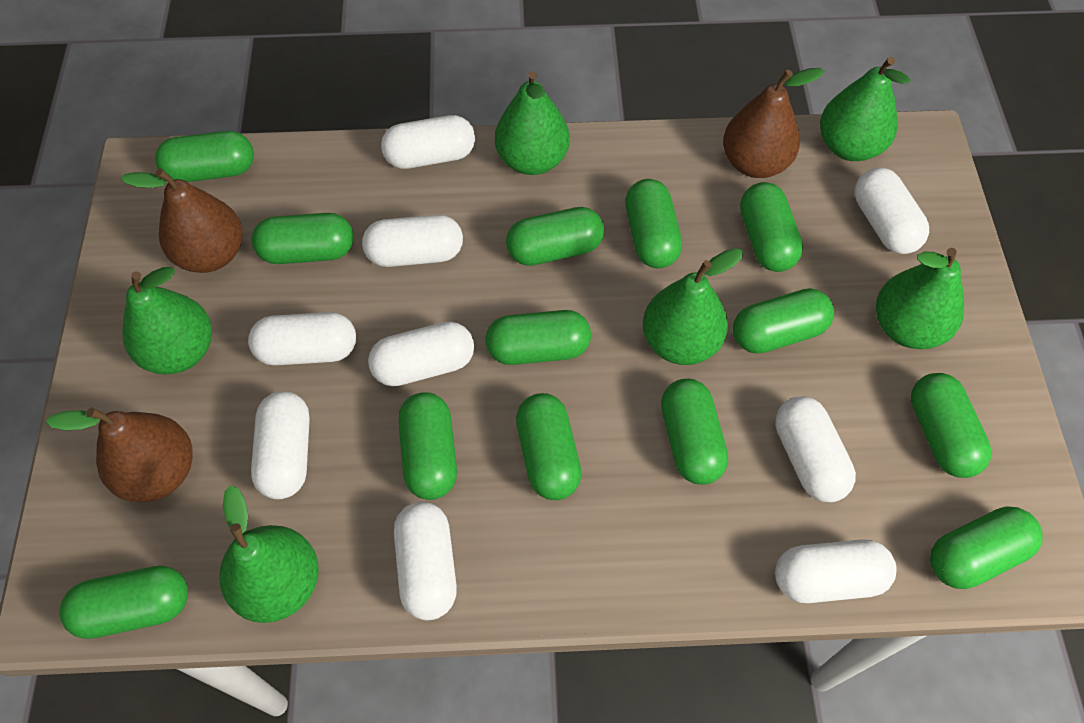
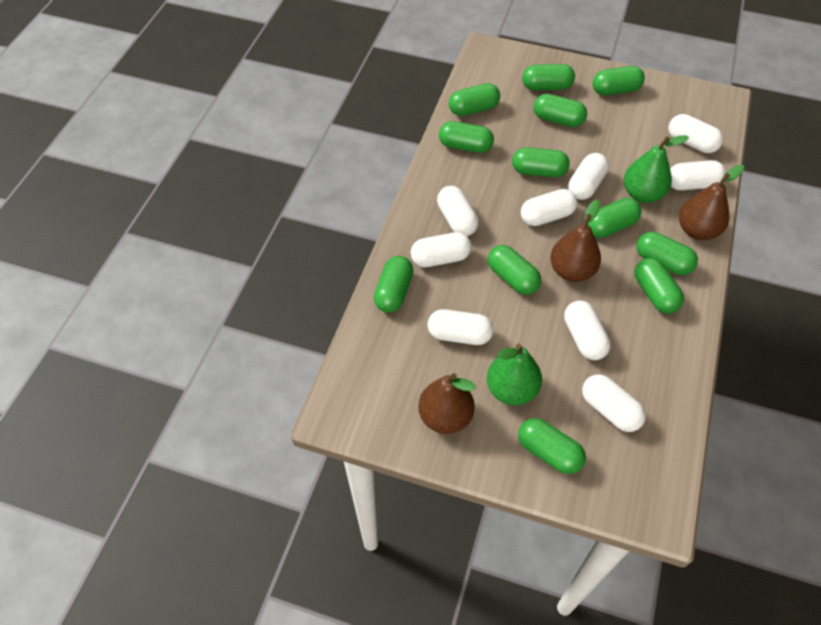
green capsule: 13 -> 12
green pear: 6 -> 2

